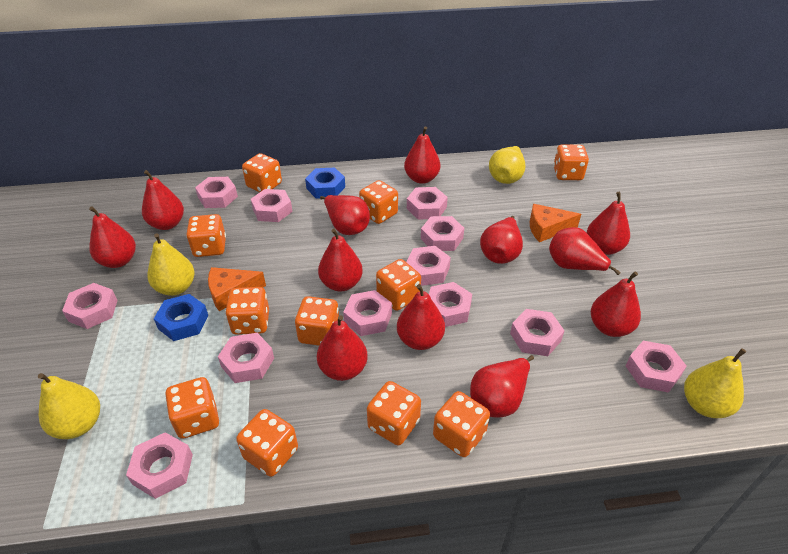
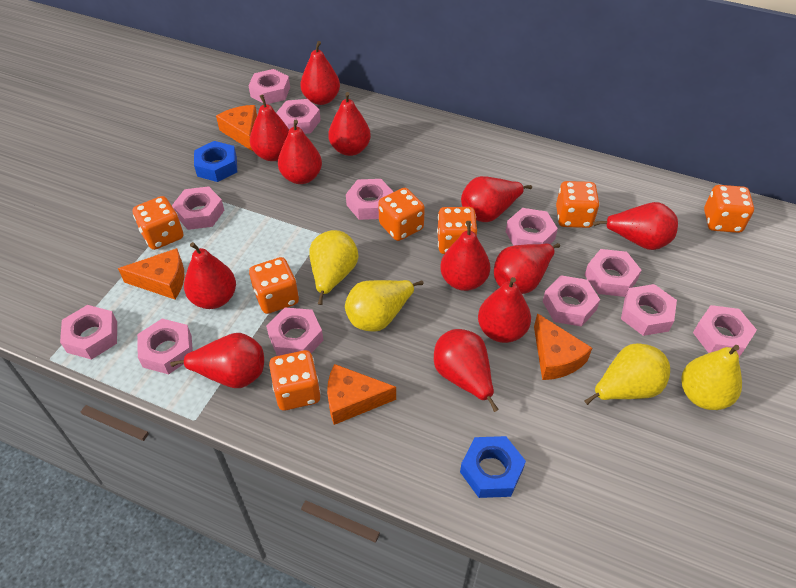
orange cheese: 2 -> 4
orange dice: 11 -> 7

